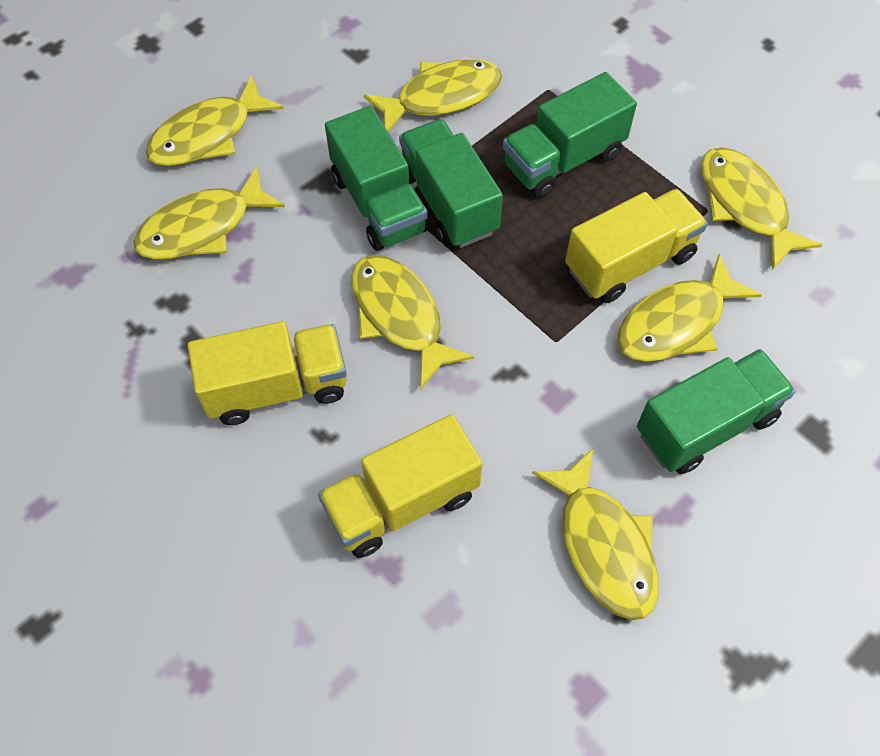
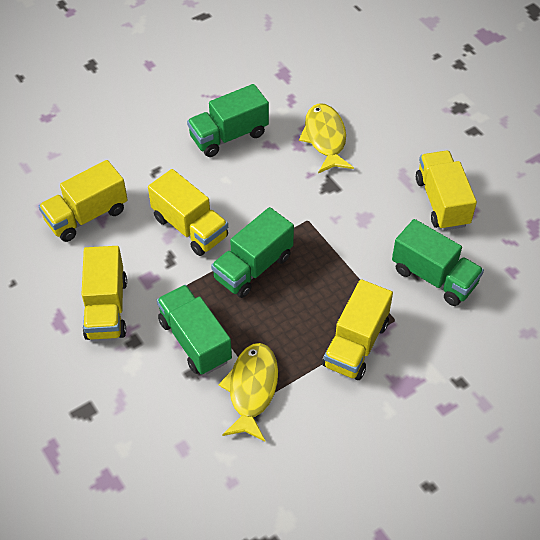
yellow fish: 7 -> 2
yellow truck: 3 -> 5

